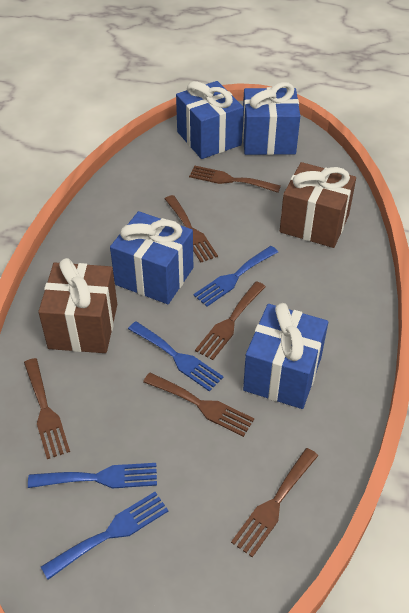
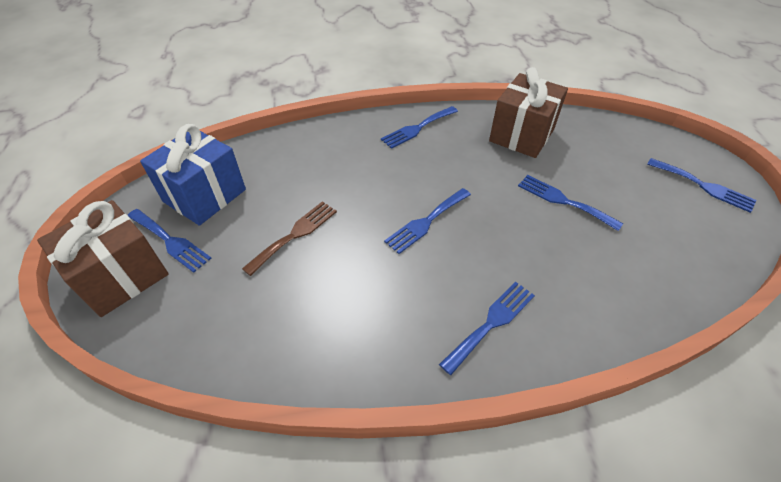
blue fork: 4 -> 6
blue gift: 4 -> 1
brown fork: 6 -> 1

